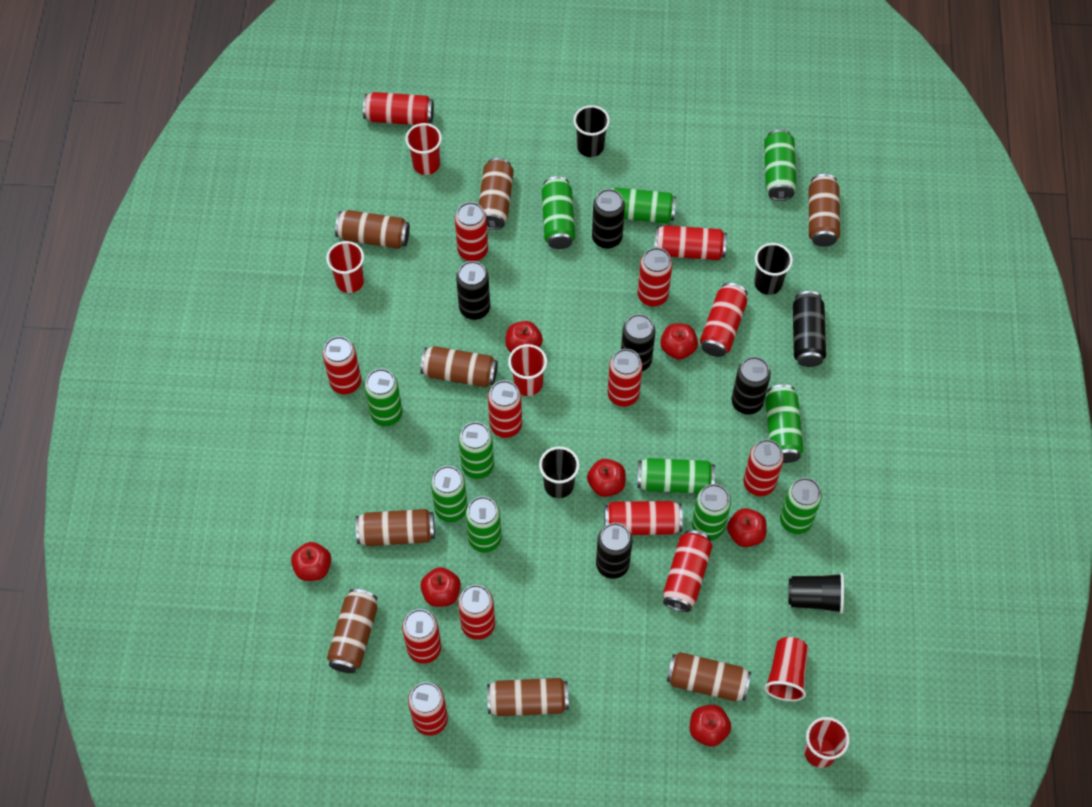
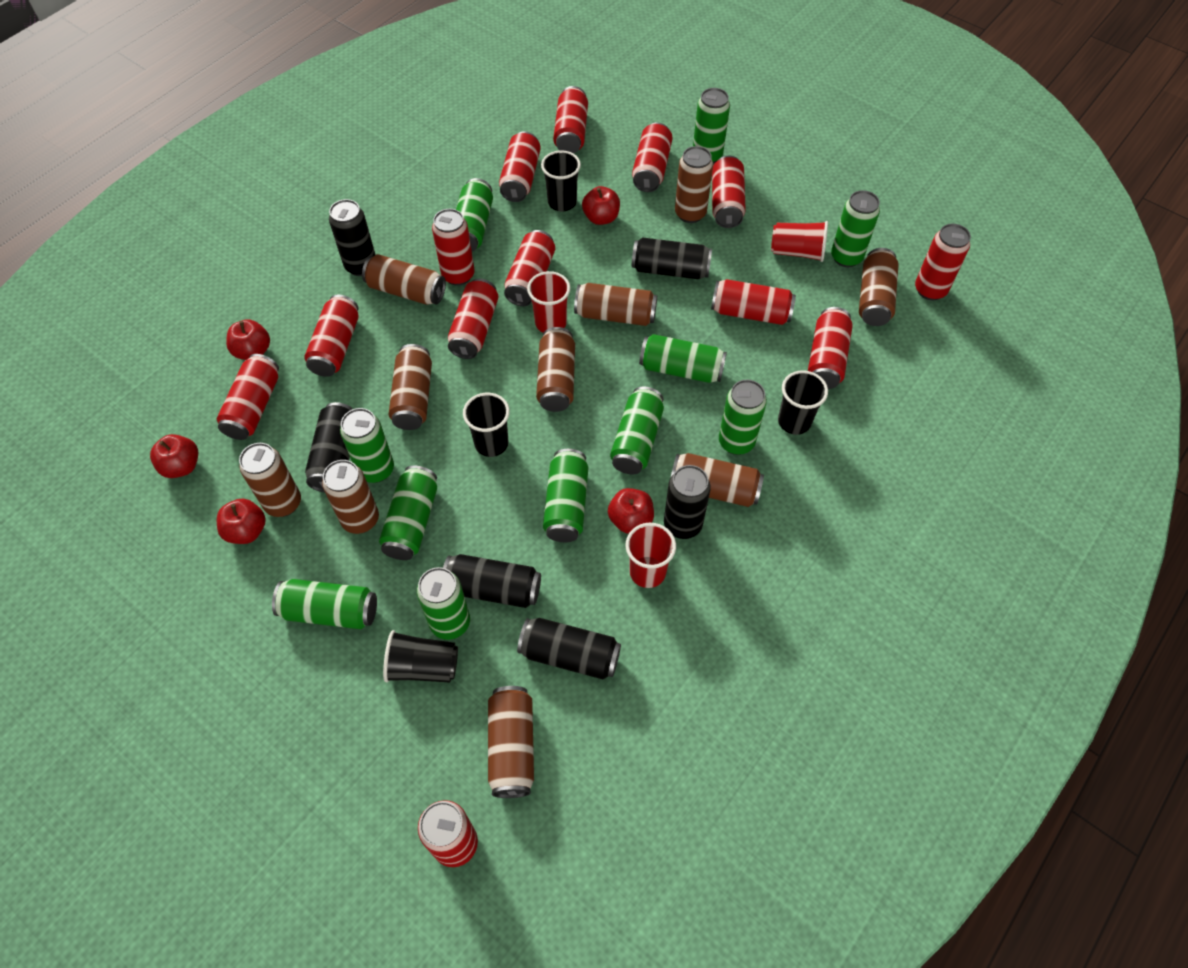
brown can: 8 -> 10
red apple: 7 -> 5
red can: 14 -> 13
red cup: 5 -> 3

